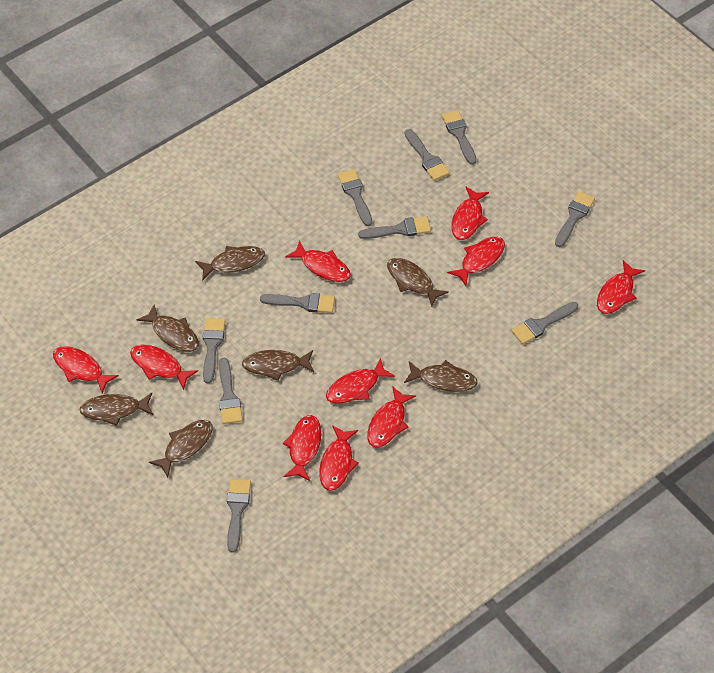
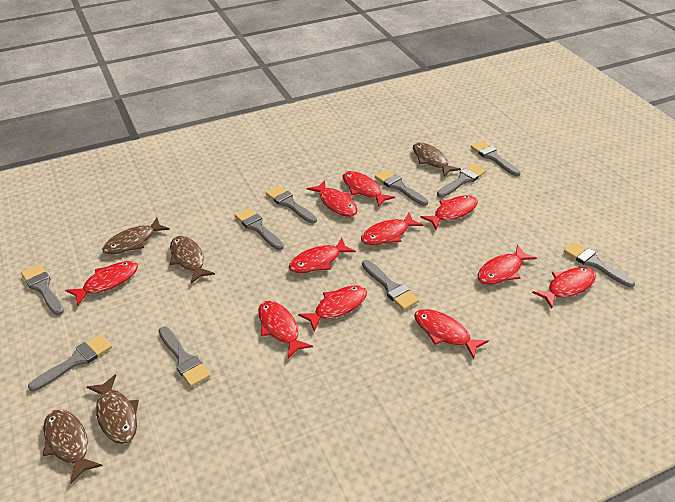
brown fish: 7 -> 5
red fish: 10 -> 11

